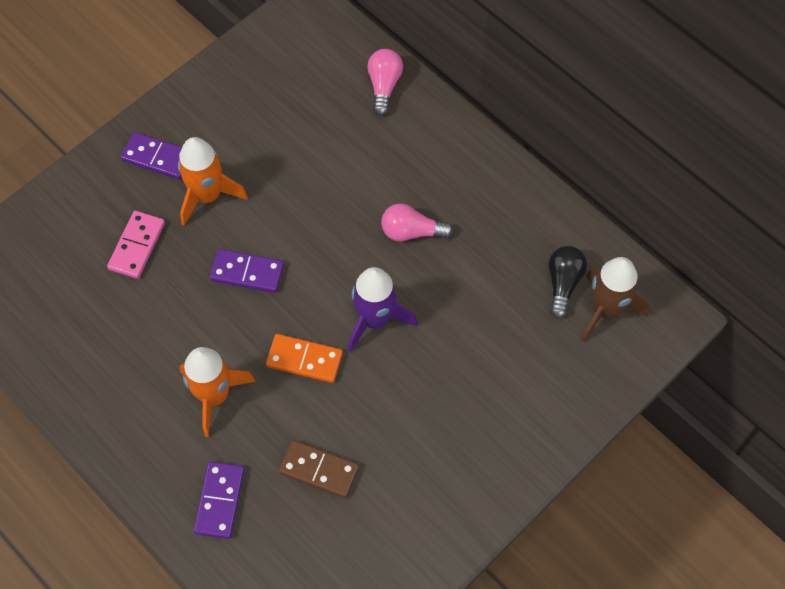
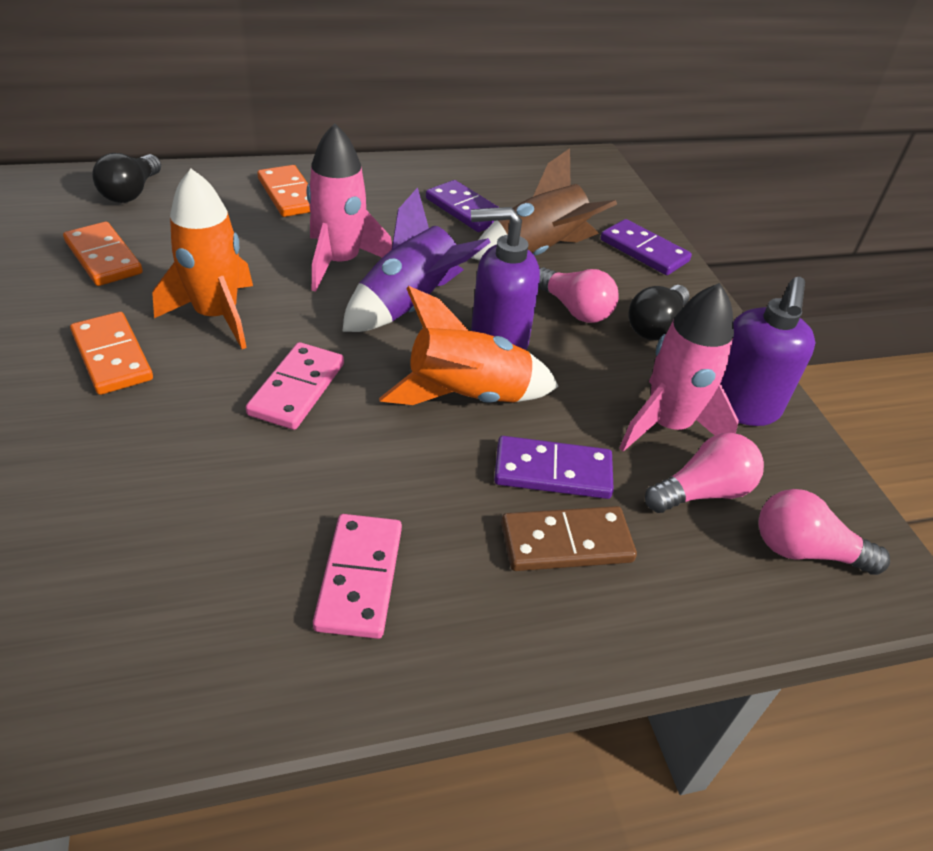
black light bulb: 1 -> 2
orange domino: 1 -> 3
pink domino: 1 -> 2
pink light bulb: 2 -> 3
pink rocket: 0 -> 2
purple soap dispenser: 0 -> 2

